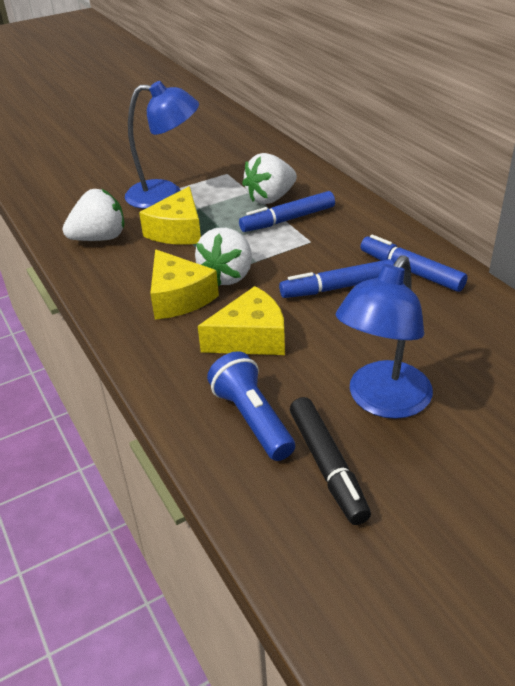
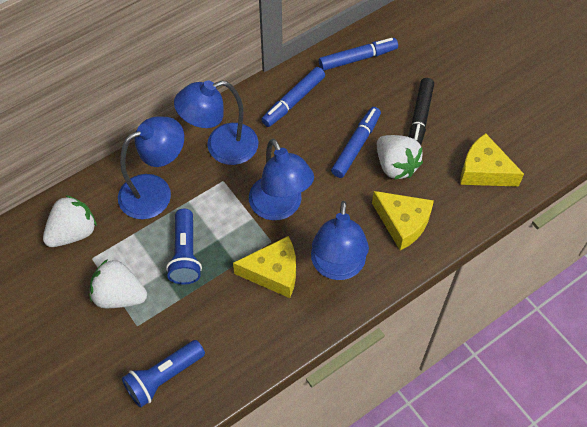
blue flashlight: 1 -> 2
blue lamp: 2 -> 4

